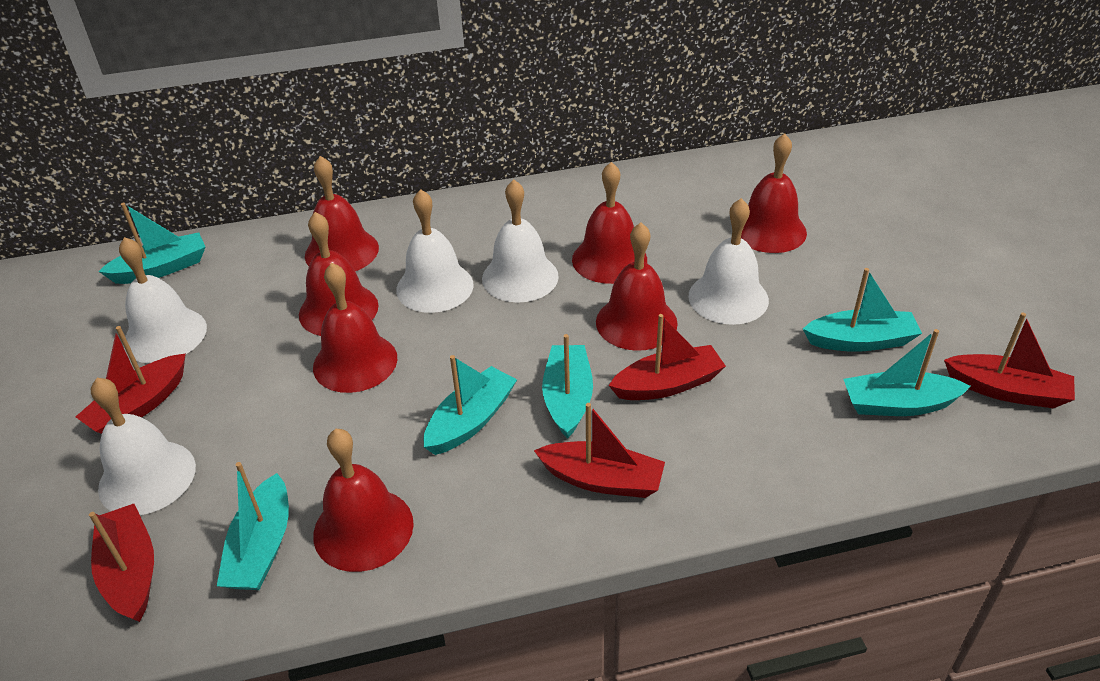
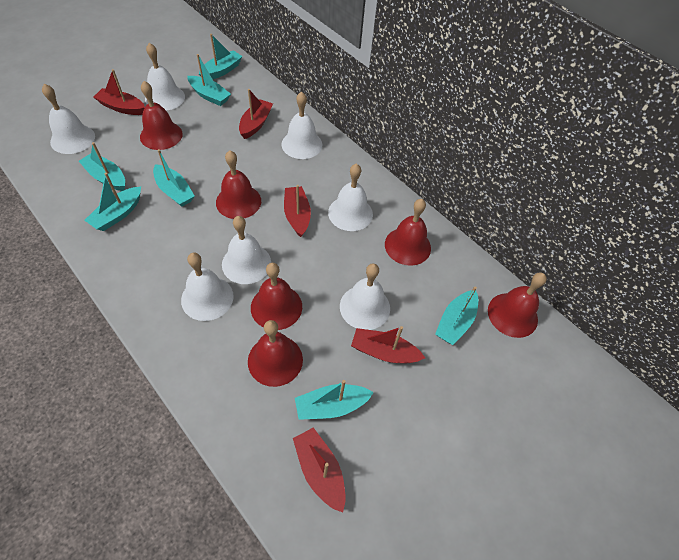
red bell: 7 -> 6
turquoise boat: 6 -> 7
white bell: 5 -> 7

